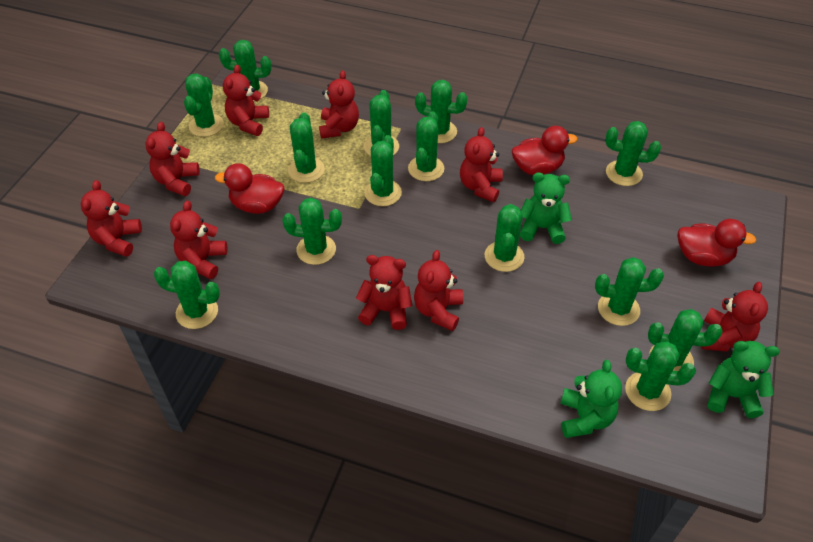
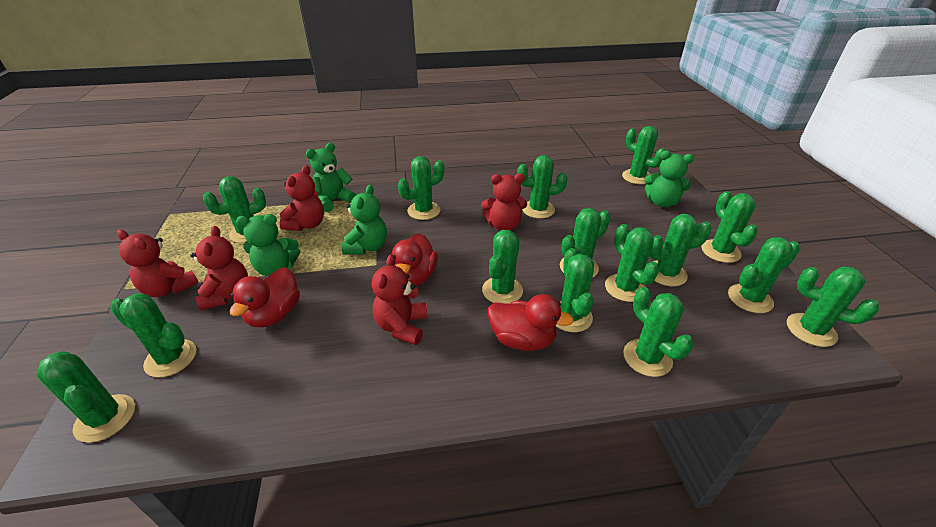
green cactus: 14 -> 15
green teddy bear: 3 -> 4
red teddy bear: 9 -> 5

